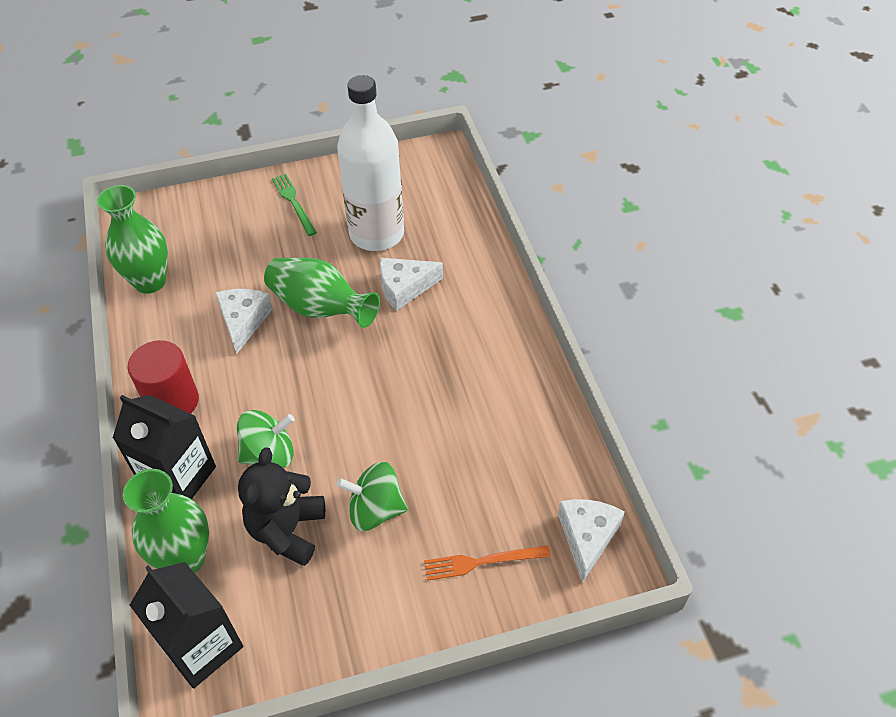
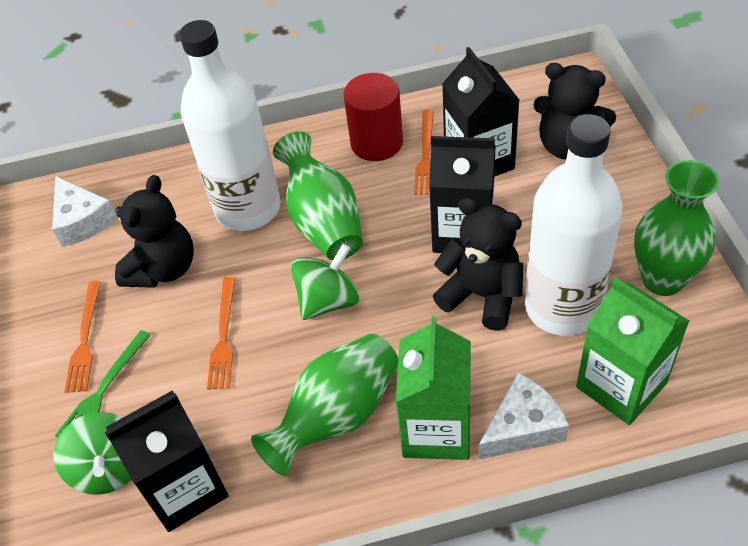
black carton: 2 -> 3
black teddy bear: 1 -> 3
green carton: 0 -> 2
orange fork: 1 -> 3
white bottle: 1 -> 2
white cheese: 3 -> 2

